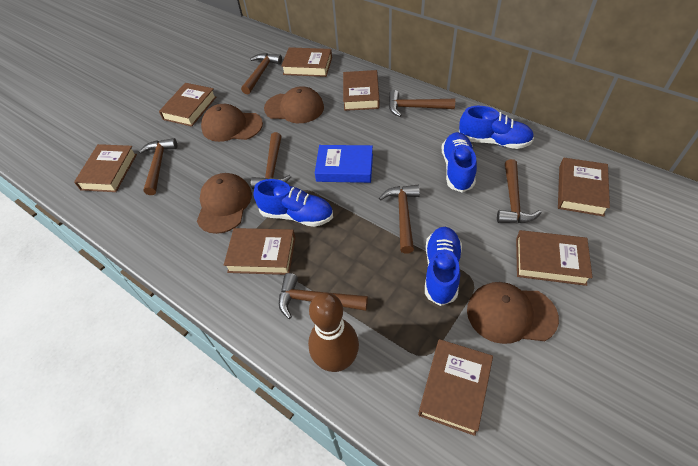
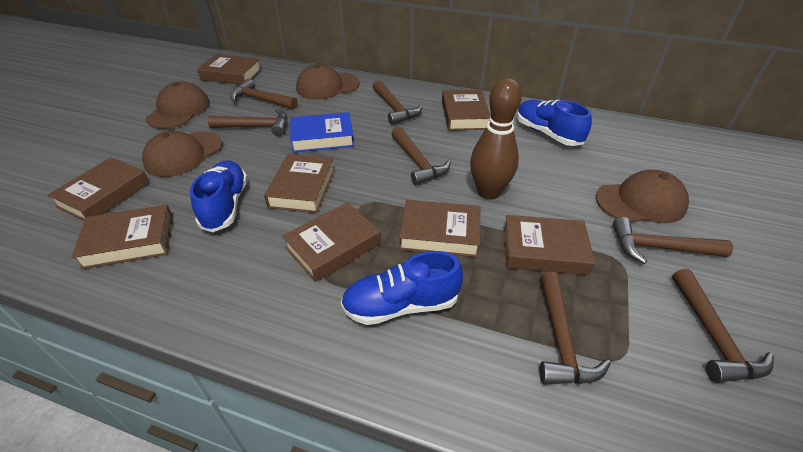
blue shoe: 4 -> 3

